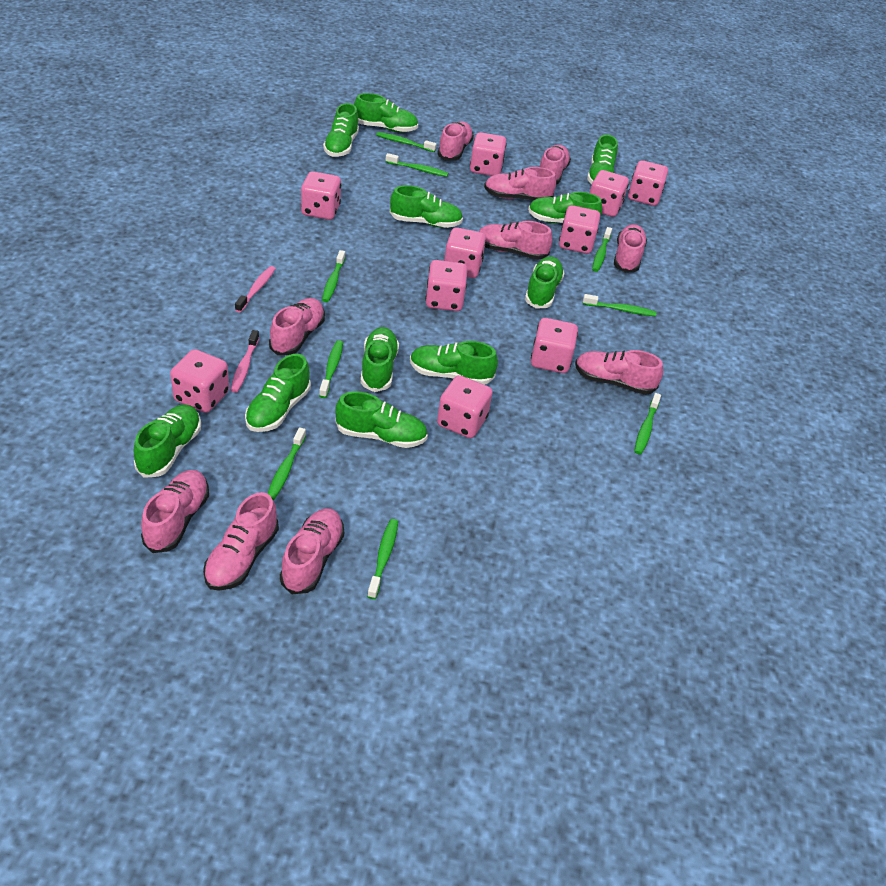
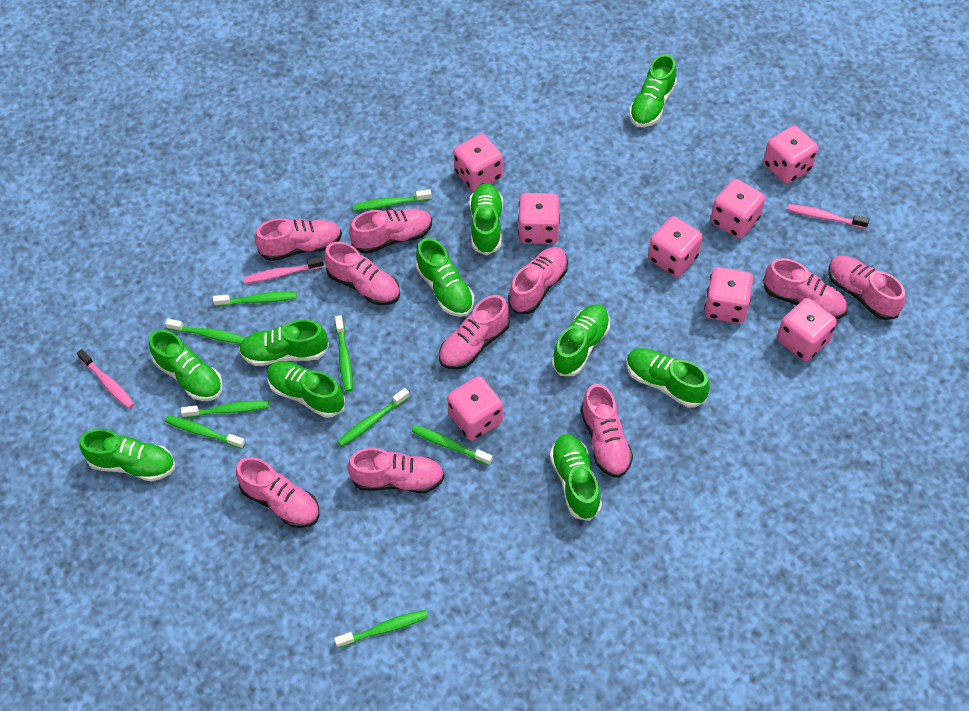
green shoe: 11 -> 10
pink dice: 10 -> 8
pink toothbrush: 2 -> 3

